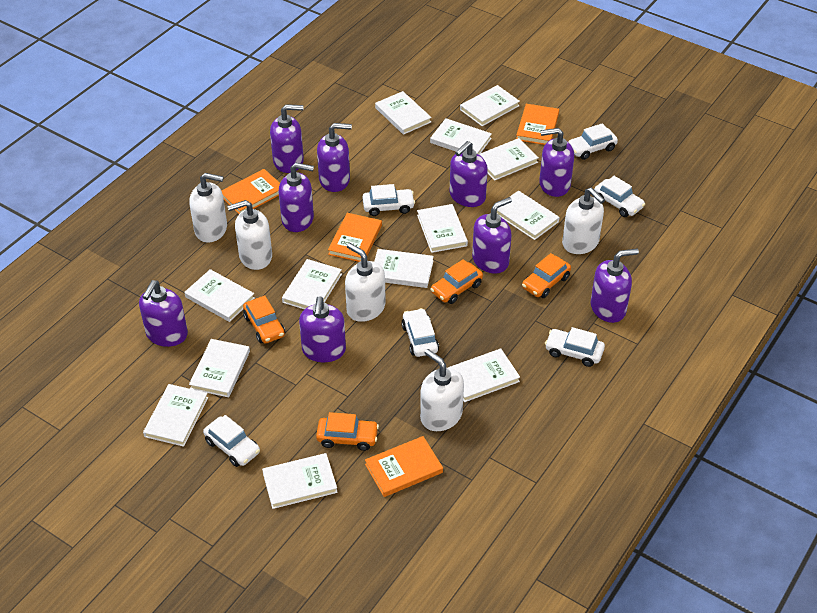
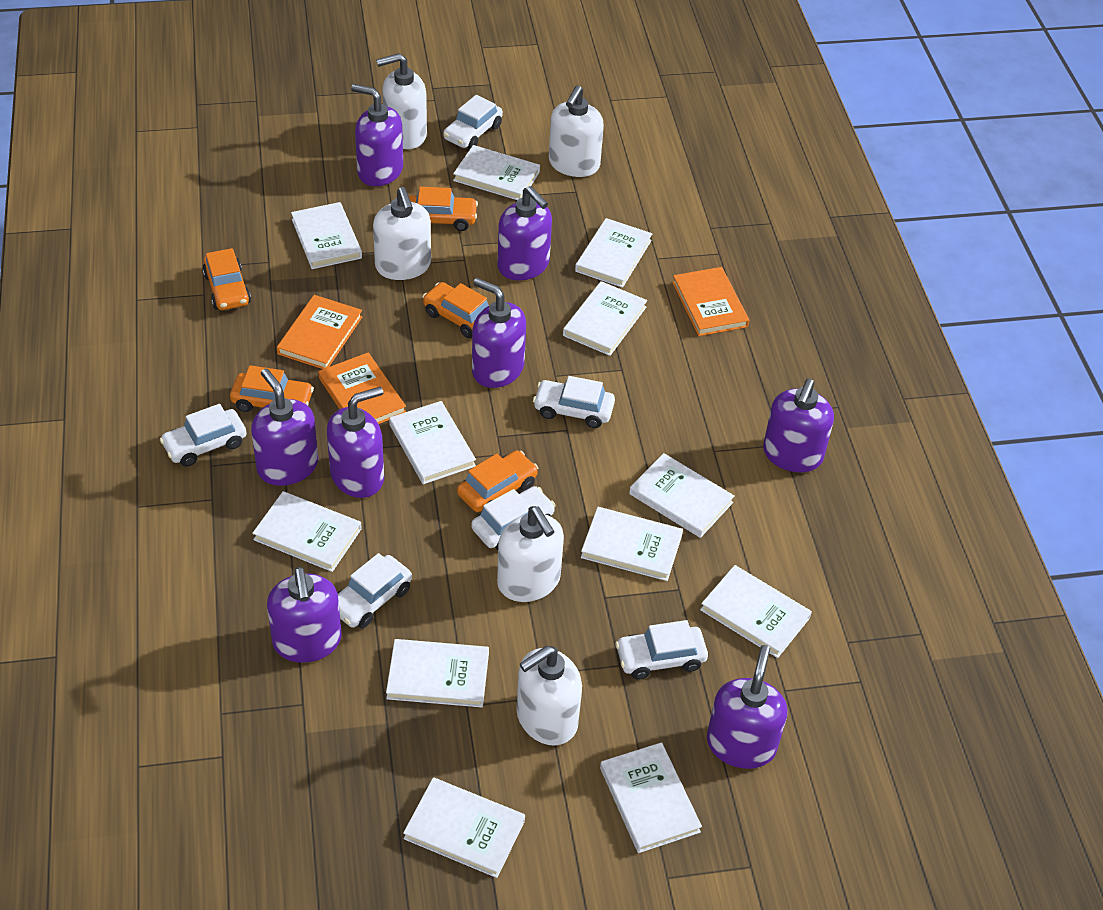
orange book: 4 -> 3
orange car: 4 -> 5
purple soap dispenser: 9 -> 8
white book: 13 -> 12

